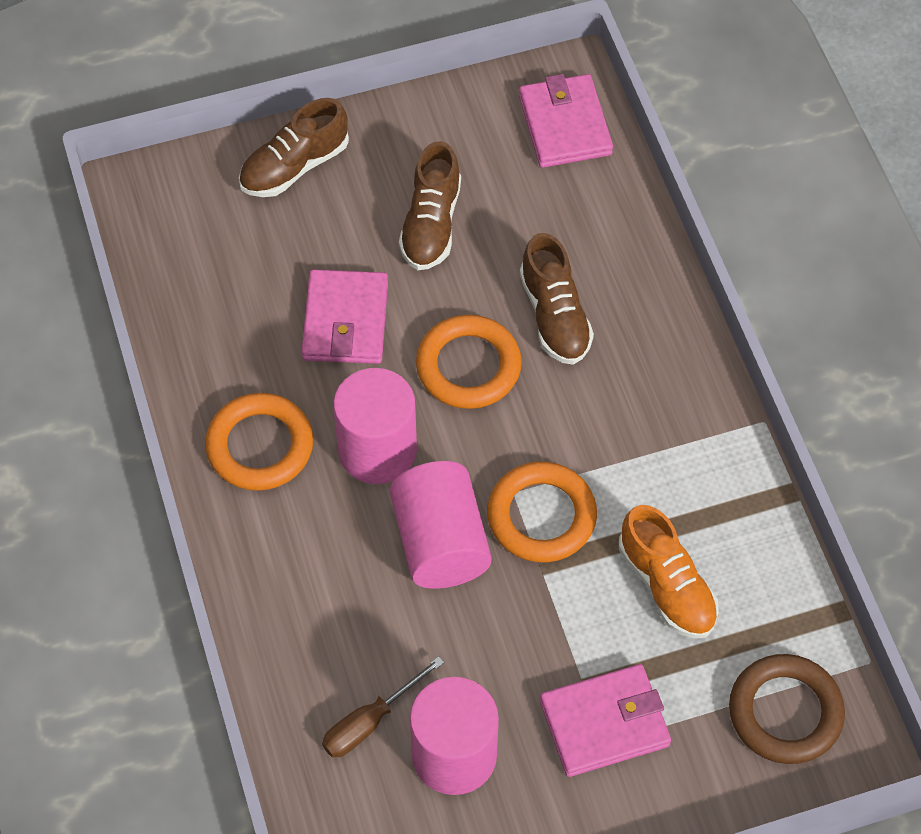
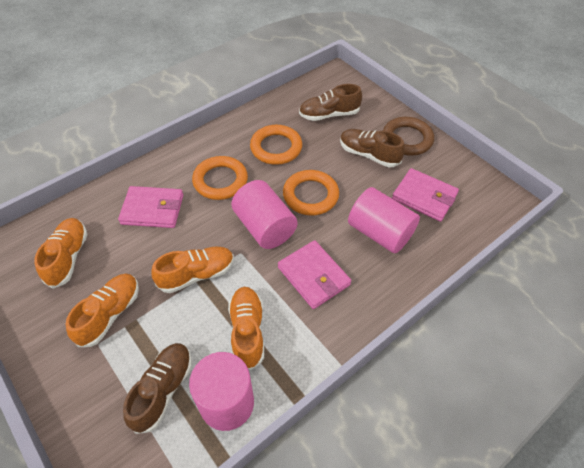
brown screwdriver: 1 -> 0
orange shoe: 1 -> 4

